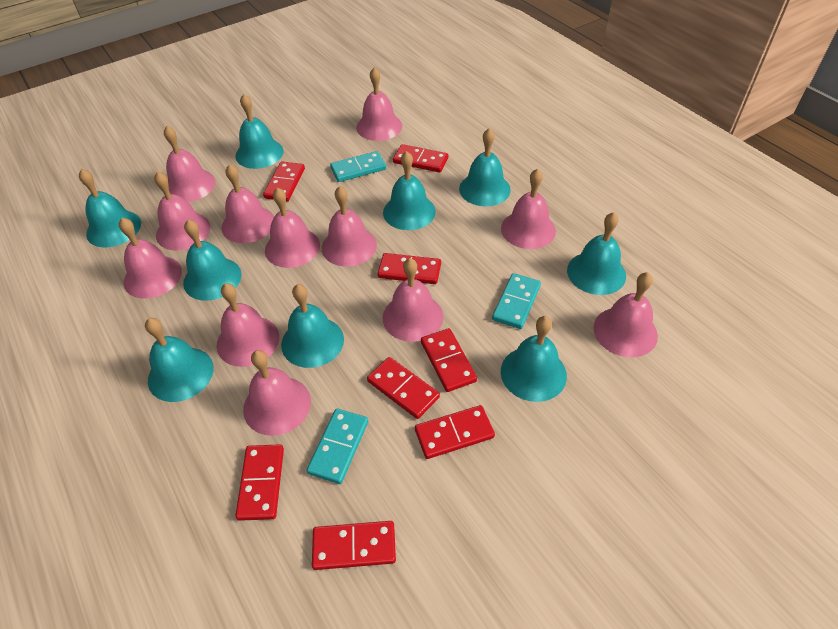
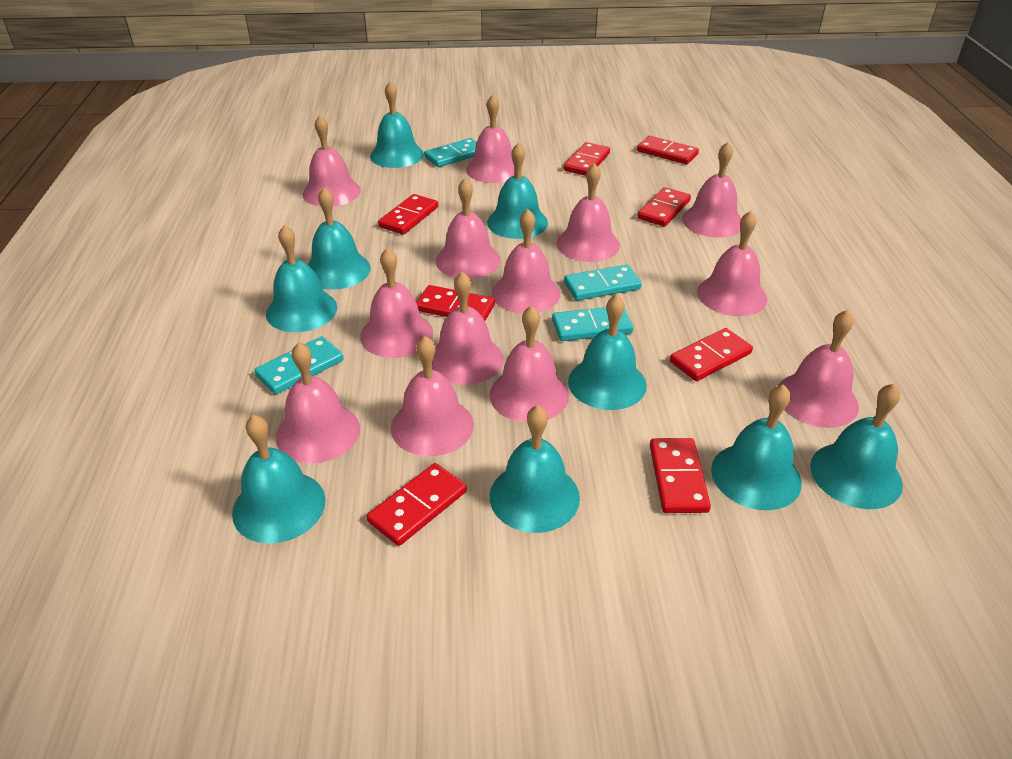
pink bell: 12 -> 13
turquoise domino: 3 -> 4

